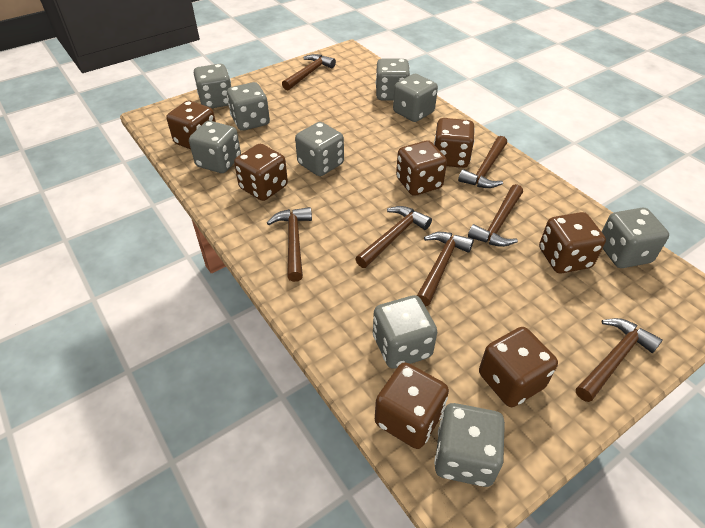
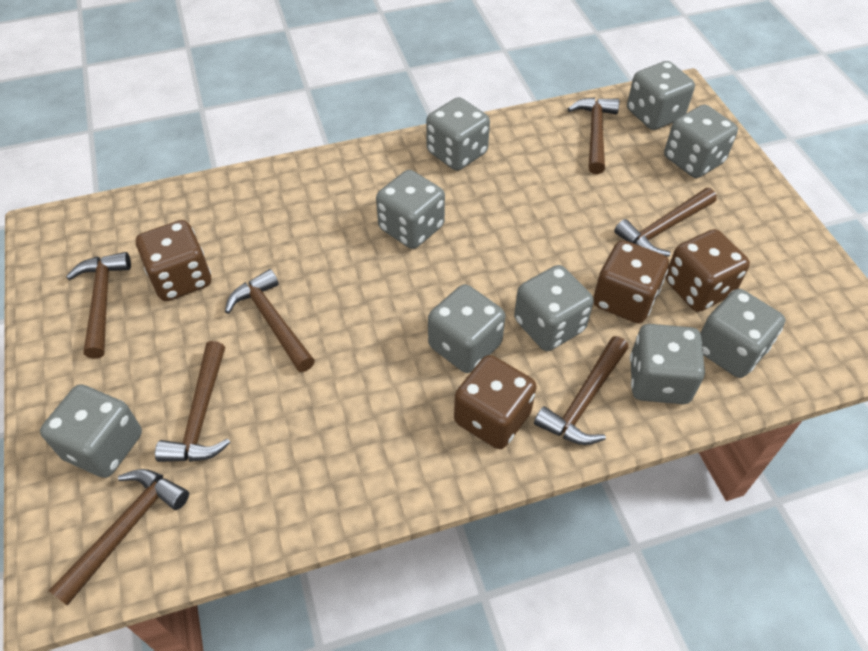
brown dice: 7 -> 4

